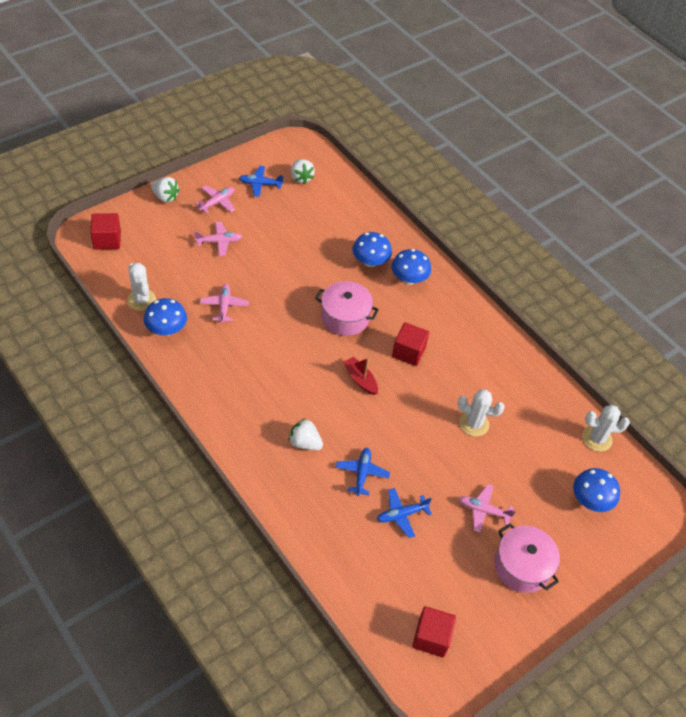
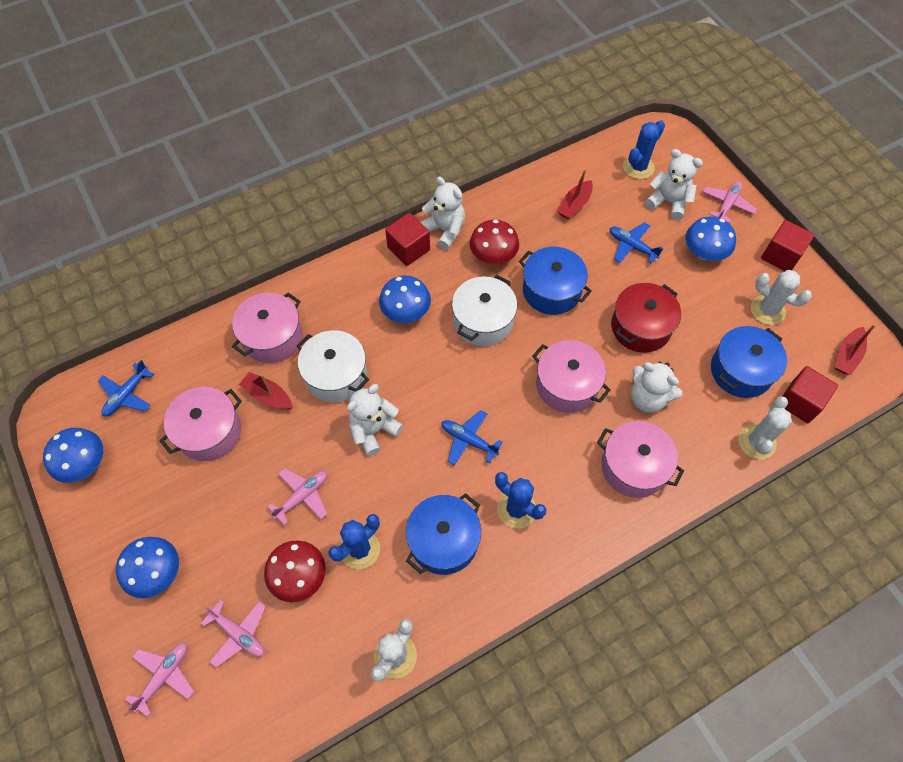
blue cactus: 0 -> 3
blue pot: 0 -> 3
pink pot: 2 -> 4
red boat: 1 -> 3
red mushroom: 0 -> 2
red pot: 0 -> 1
white pot: 0 -> 2
white strawberry: 3 -> 0
white teddy bear: 0 -> 4

